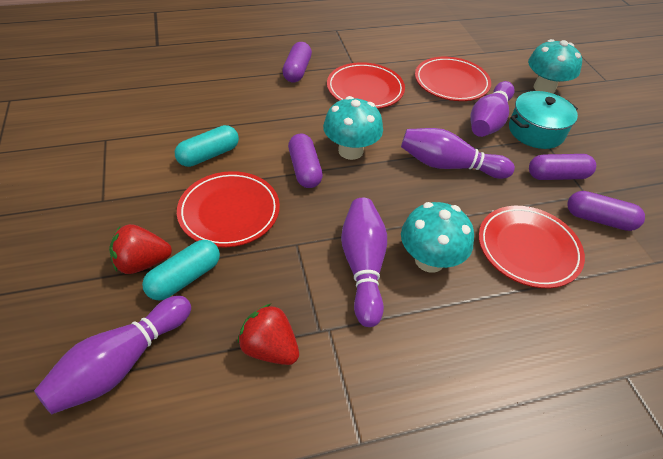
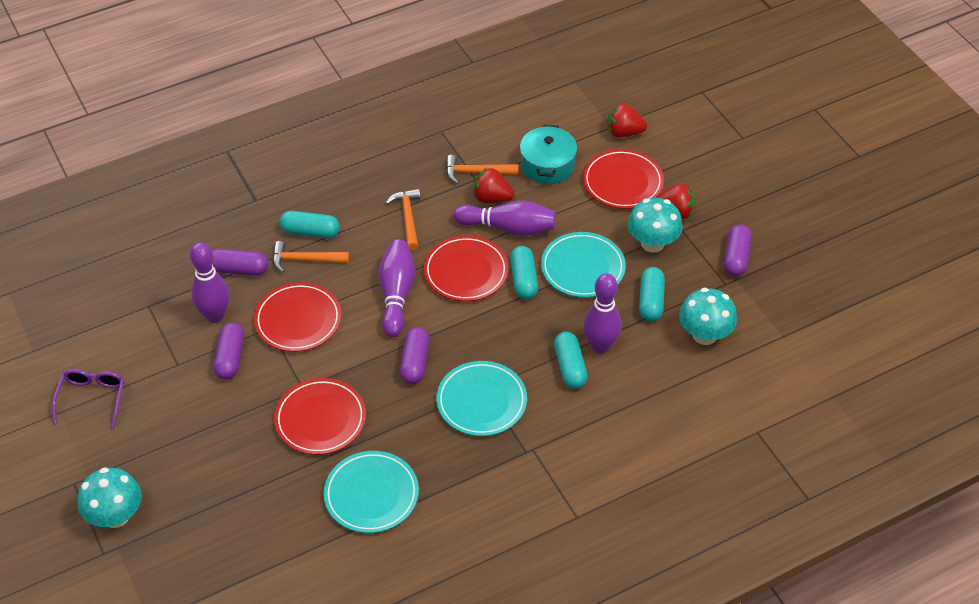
orange hammer: 0 -> 3
purple glasses: 0 -> 1
red strawberry: 2 -> 3
turquoise capsule: 2 -> 4
turquoise plate: 0 -> 3

